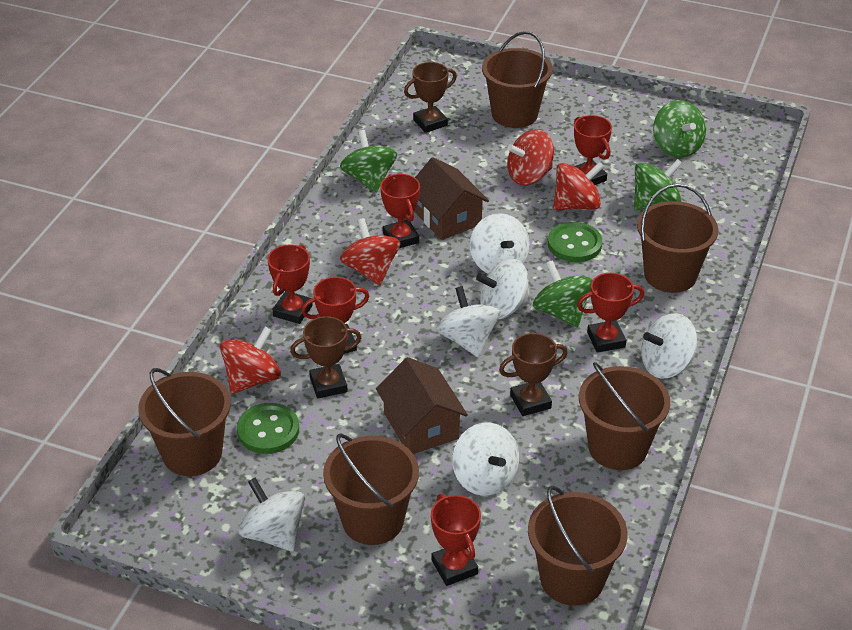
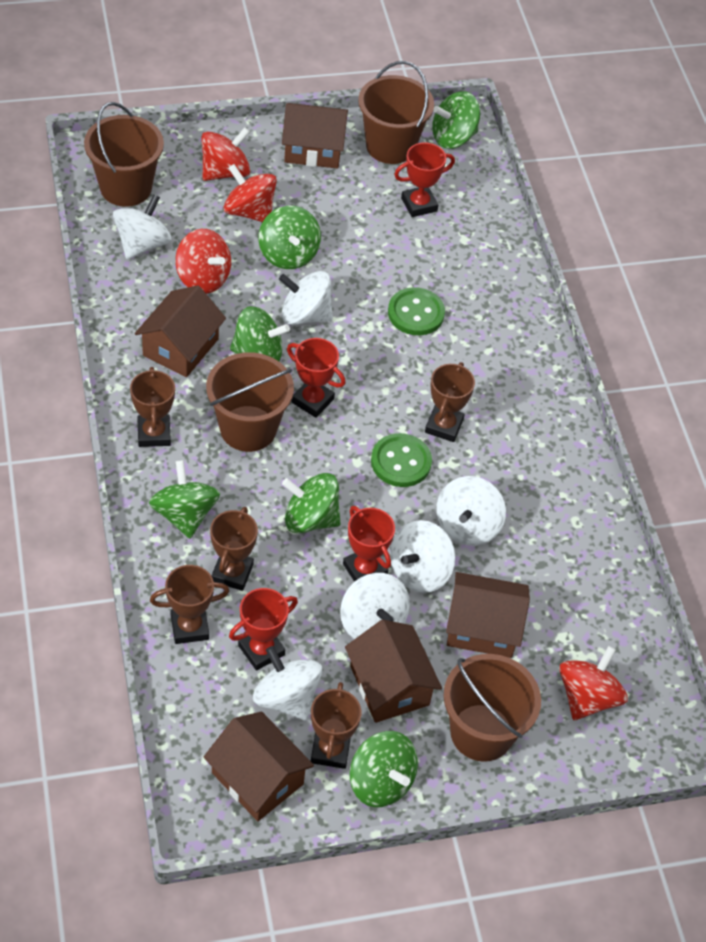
brown bucket: 6 -> 4
brown house: 2 -> 5
brown trophy: 3 -> 5
green spinning top: 4 -> 6
red trophy: 6 -> 4

